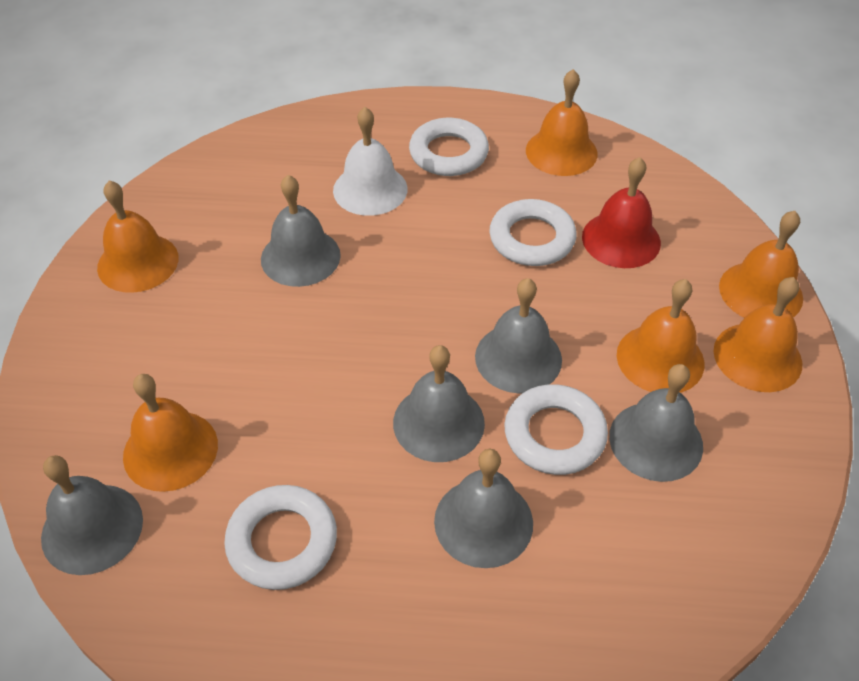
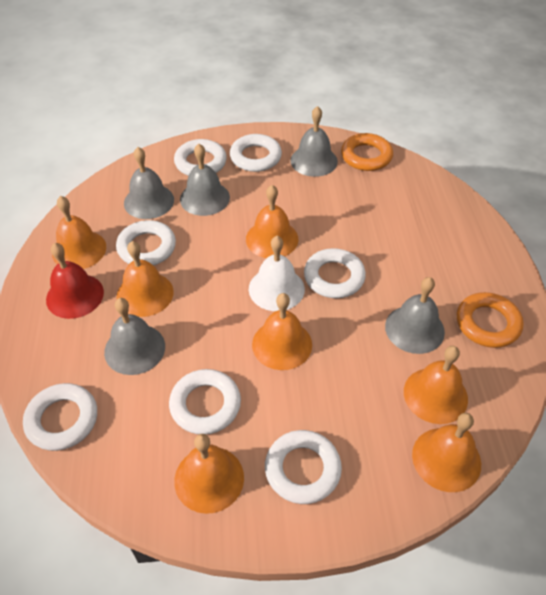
grey bell: 6 -> 5
orange bell: 6 -> 7
orange ring: 0 -> 2
white ring: 4 -> 7

